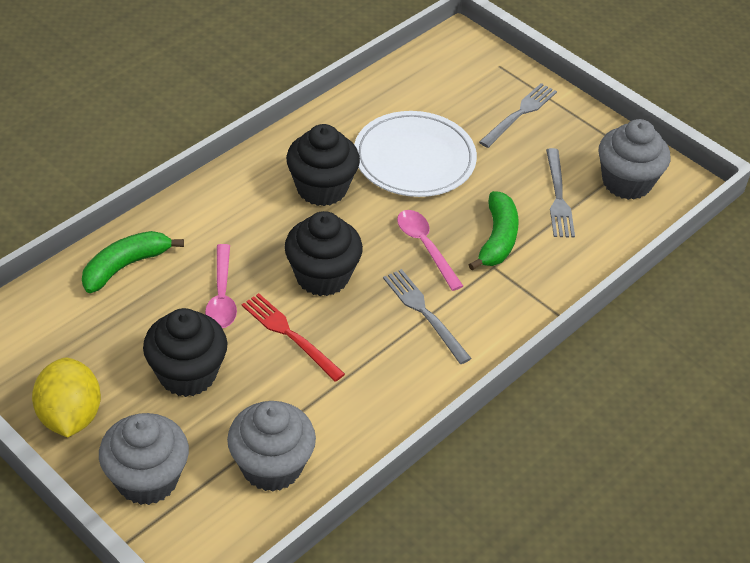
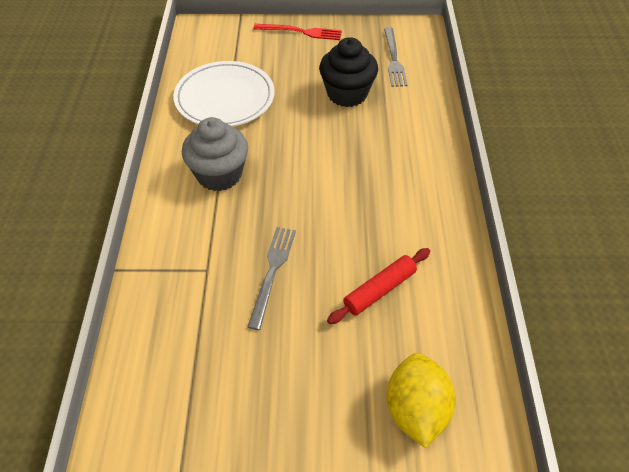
black cupcake: 3 -> 1
green banana: 2 -> 0
grey cupcake: 3 -> 1
grey fork: 3 -> 2
pink spoon: 2 -> 0
red rolling pin: 0 -> 1

